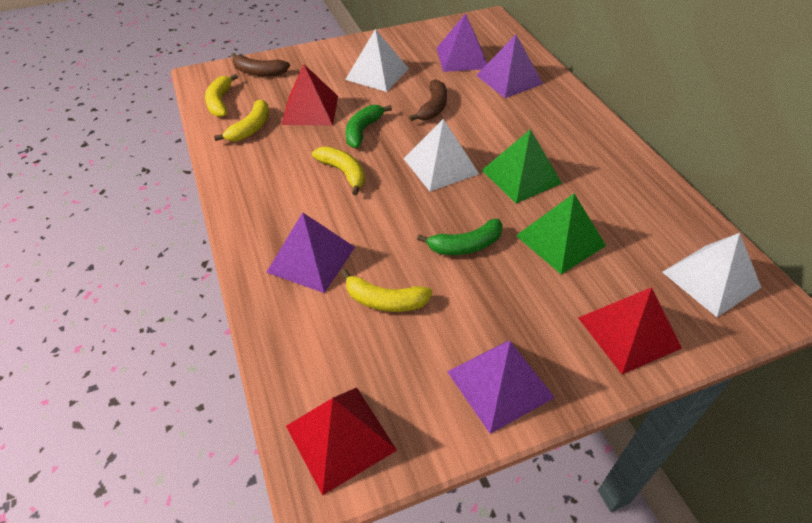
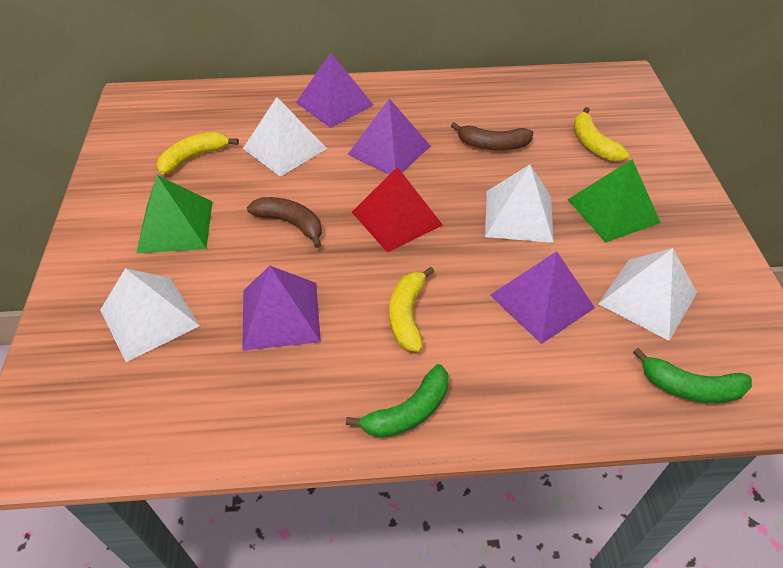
red pyramid: 3 -> 1
white pyramid: 3 -> 4
yellow banana: 4 -> 3

